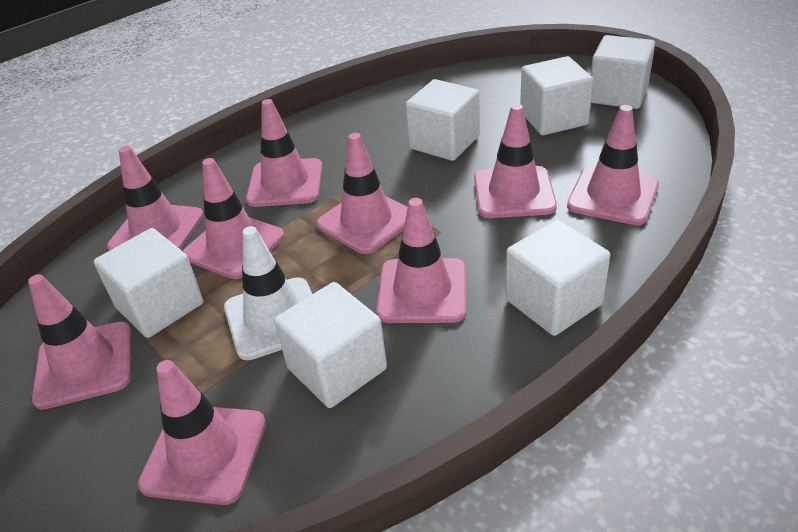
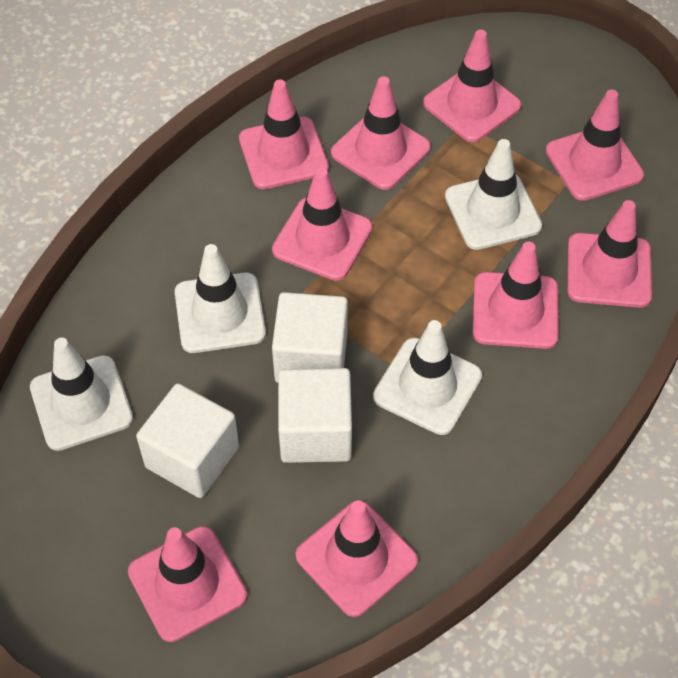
white cube: 6 -> 3
white traffic cone: 1 -> 4

